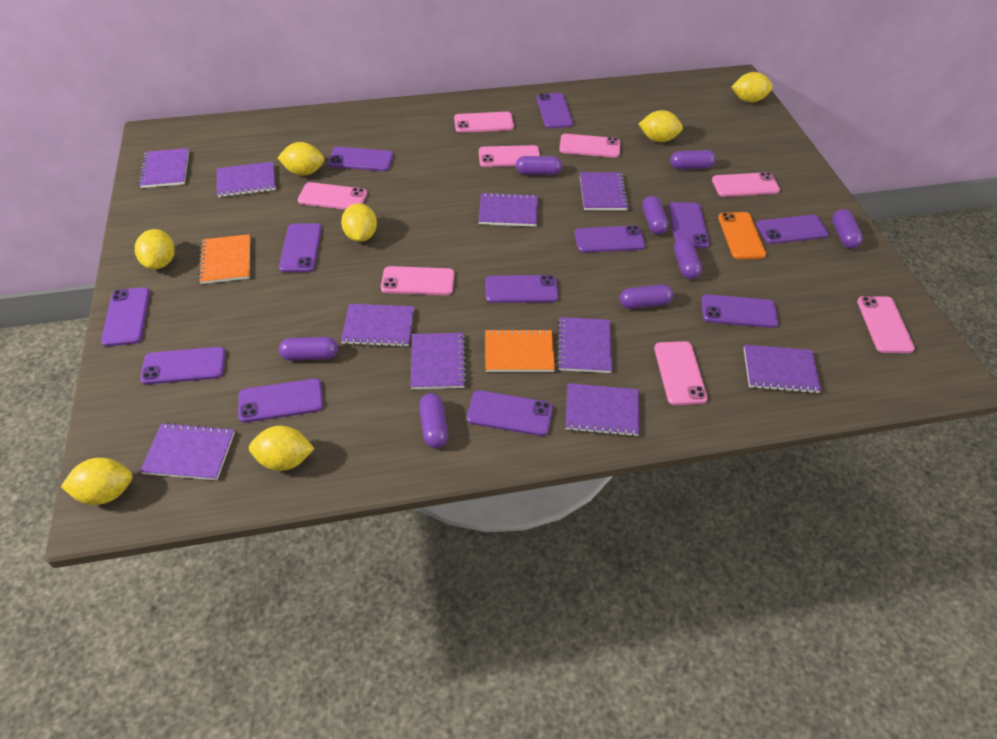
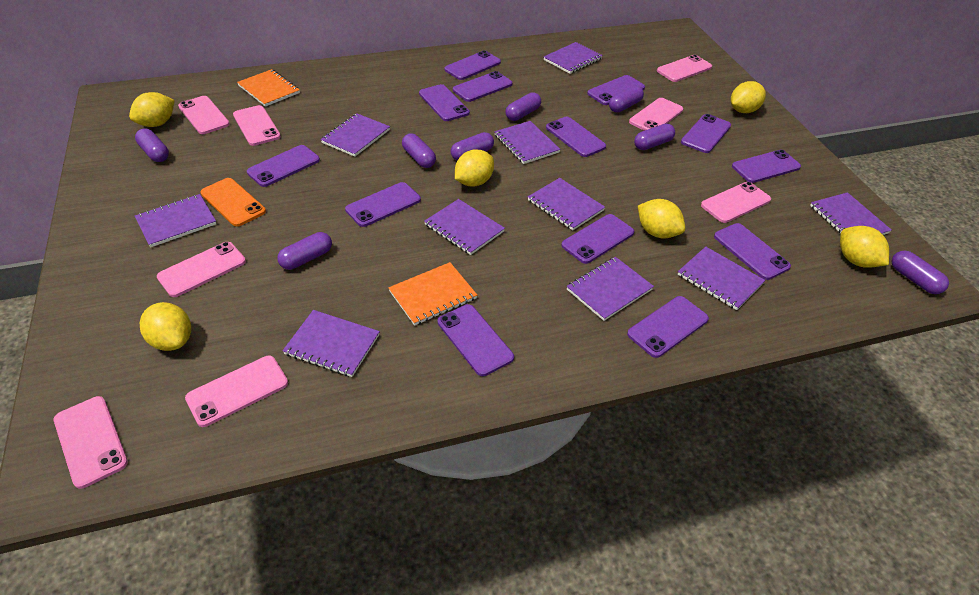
purple phone: 12 -> 13
yellow lemon: 7 -> 6

